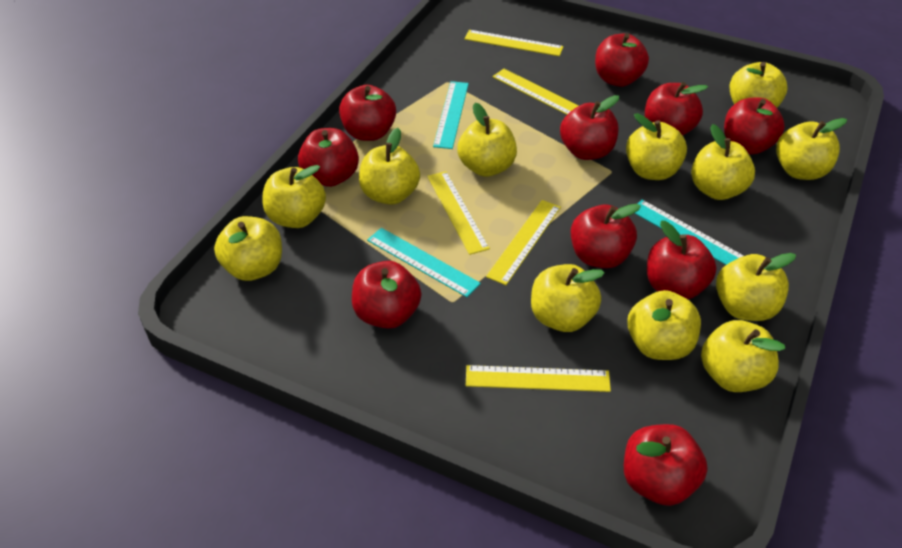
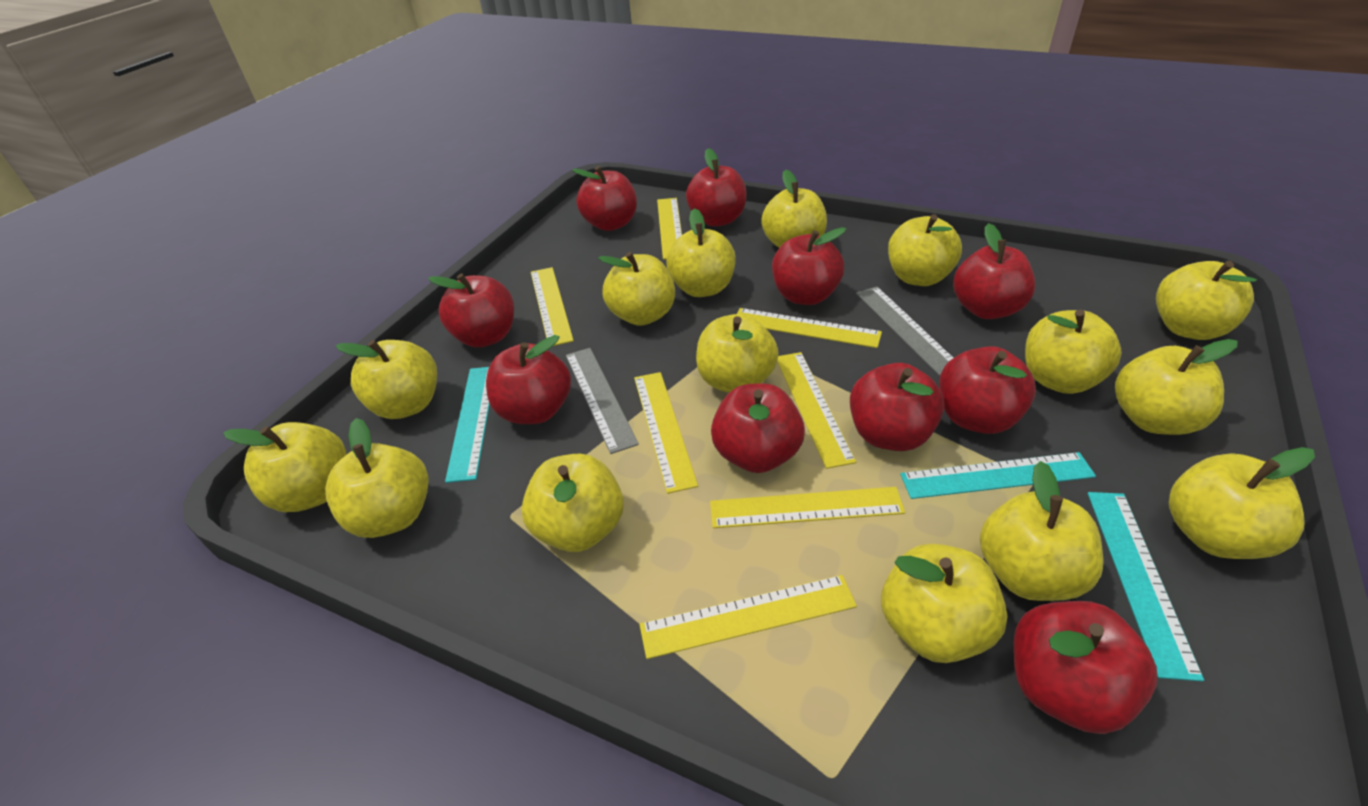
grey ruler: 0 -> 2
yellow apple: 12 -> 15
yellow ruler: 5 -> 7

